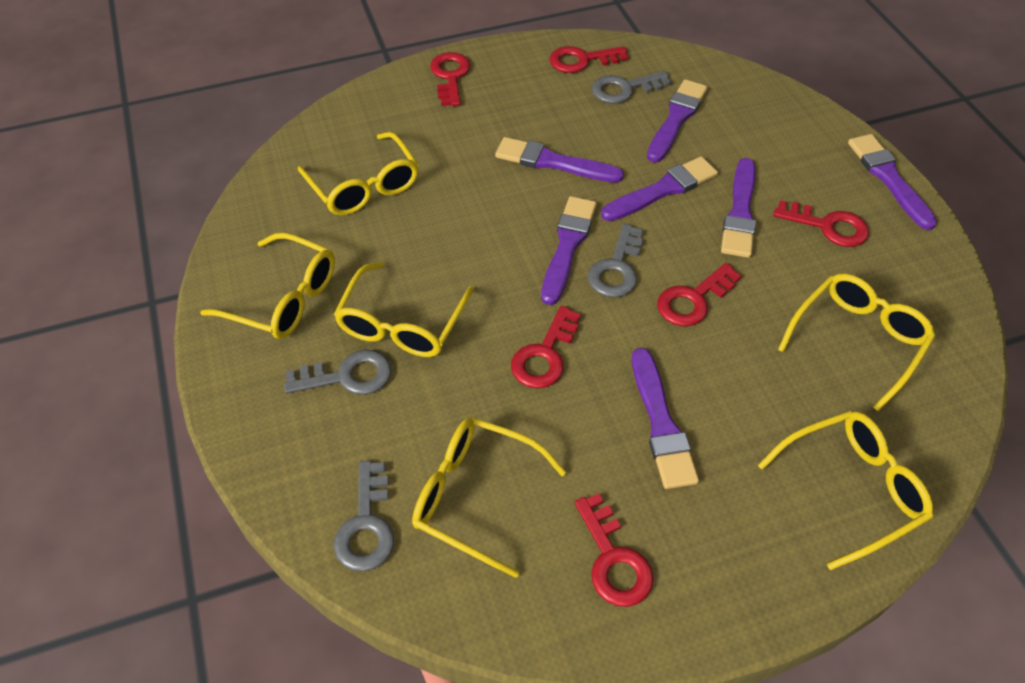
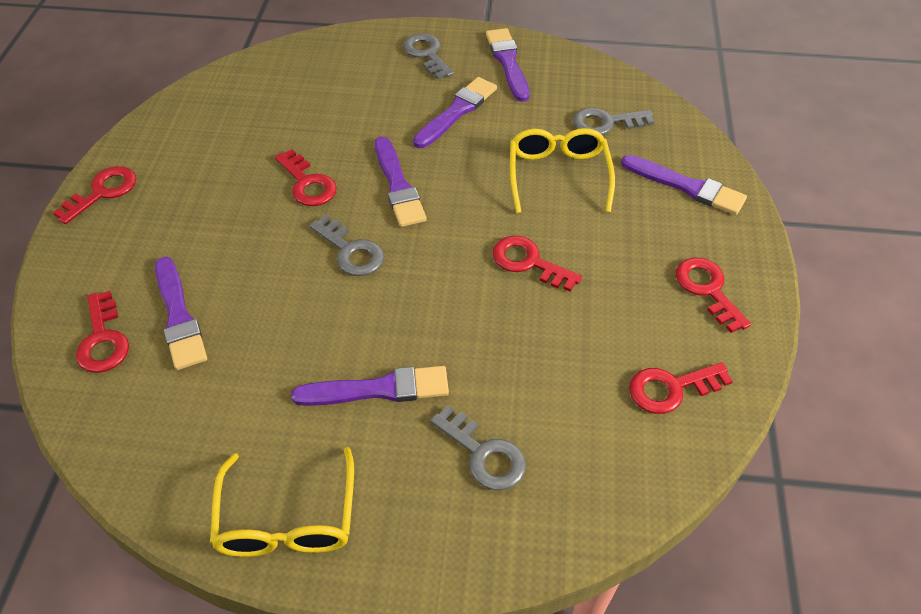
purple brush: 7 -> 6
yellow glasses: 6 -> 2

